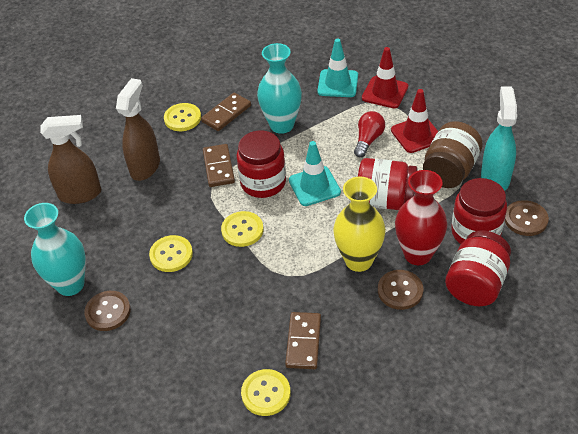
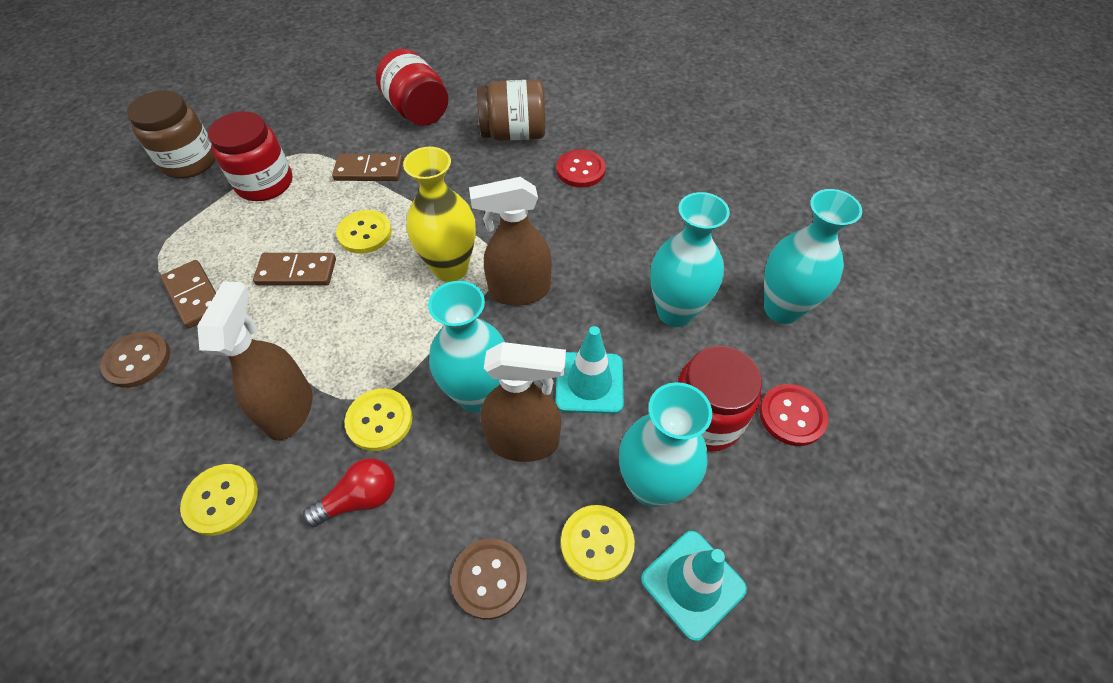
brown button: 3 -> 2
brown jar: 1 -> 2
brown spray bottle: 2 -> 3
red button: 0 -> 2
red jar: 4 -> 3
red traffic cone: 2 -> 0
red vase: 1 -> 0
turquoise spray bottle: 1 -> 0
turquoise vase: 2 -> 4

